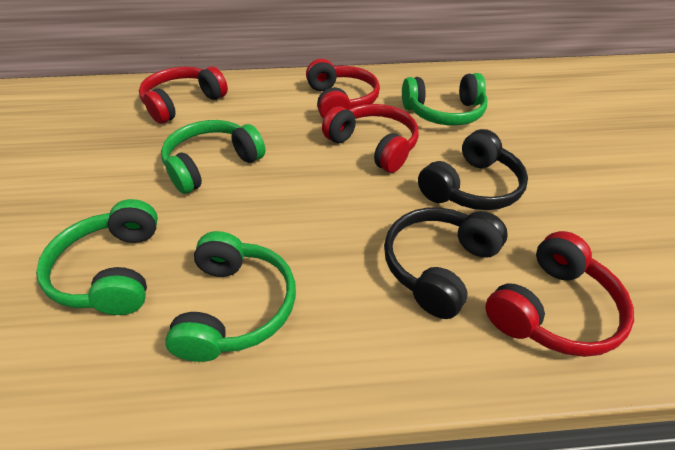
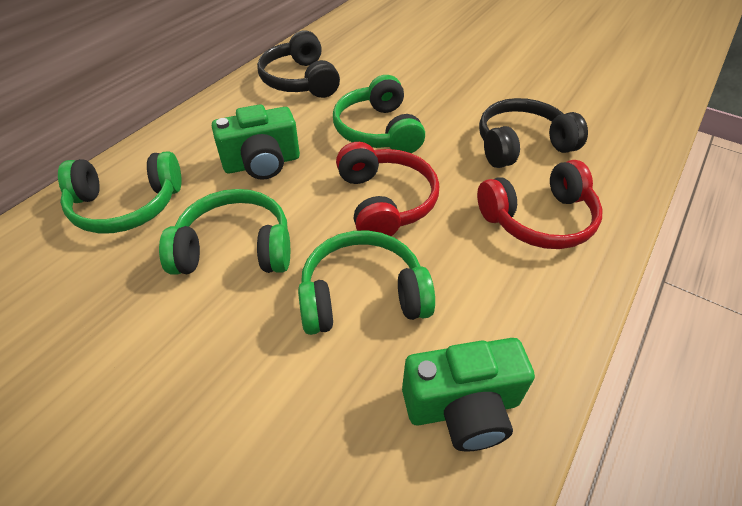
green camera: 0 -> 2
red headphones: 4 -> 2

